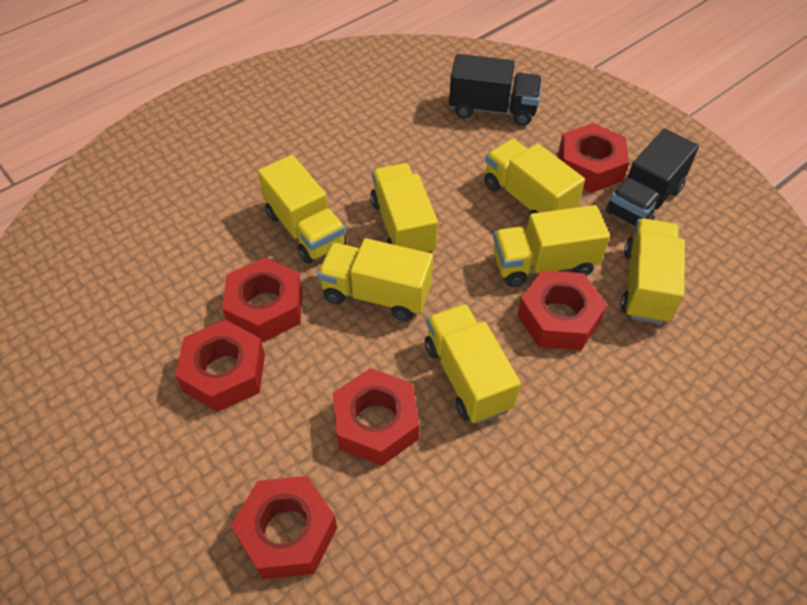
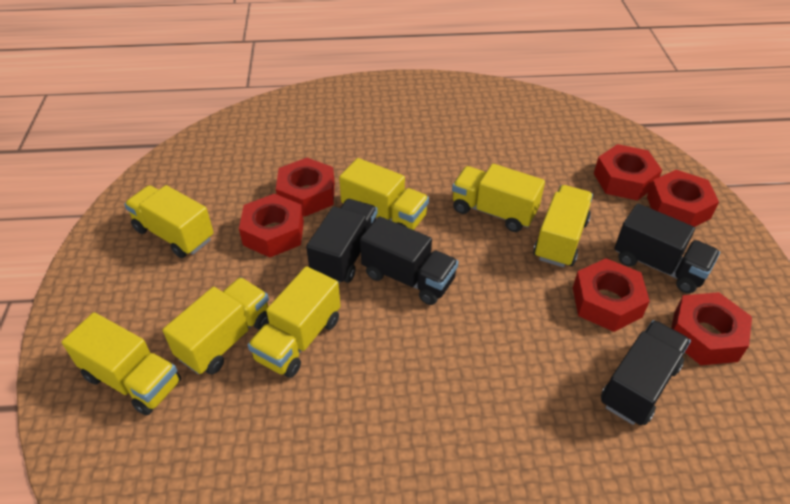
black truck: 2 -> 4

